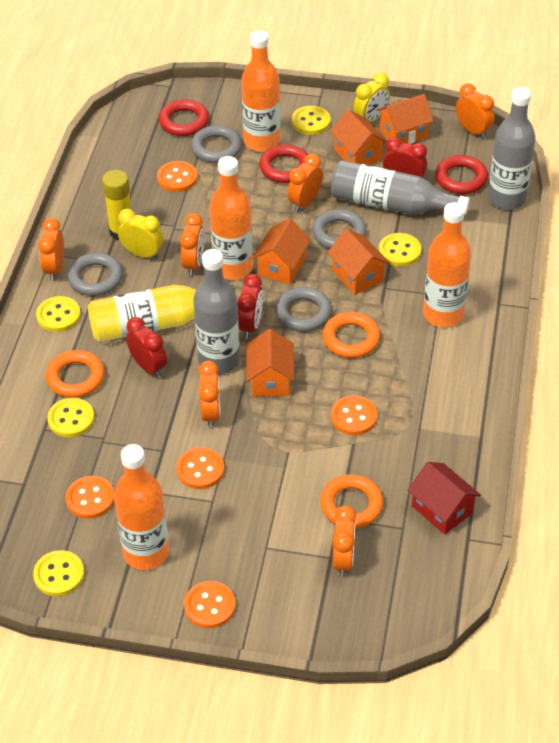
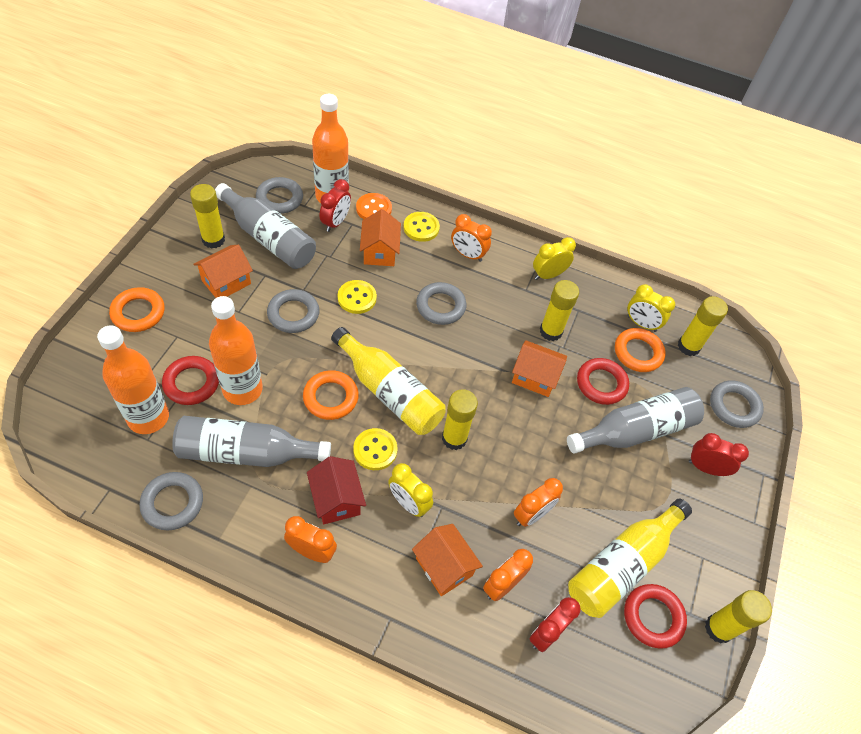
grey ring: 4 -> 5
orange bottle: 4 -> 3
orange button: 5 -> 1
orange clock: 6 -> 4
orange house: 5 -> 4
yellow bottle: 1 -> 2
yellow button: 5 -> 3
yellow clock: 2 -> 3
yellow glue stick: 1 -> 5

